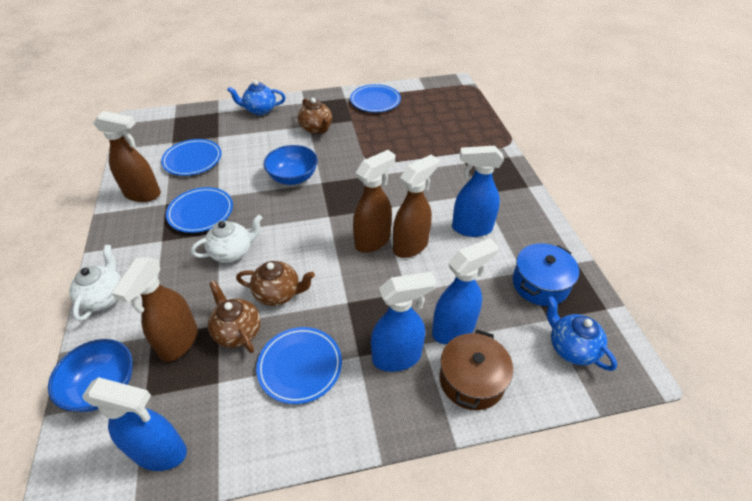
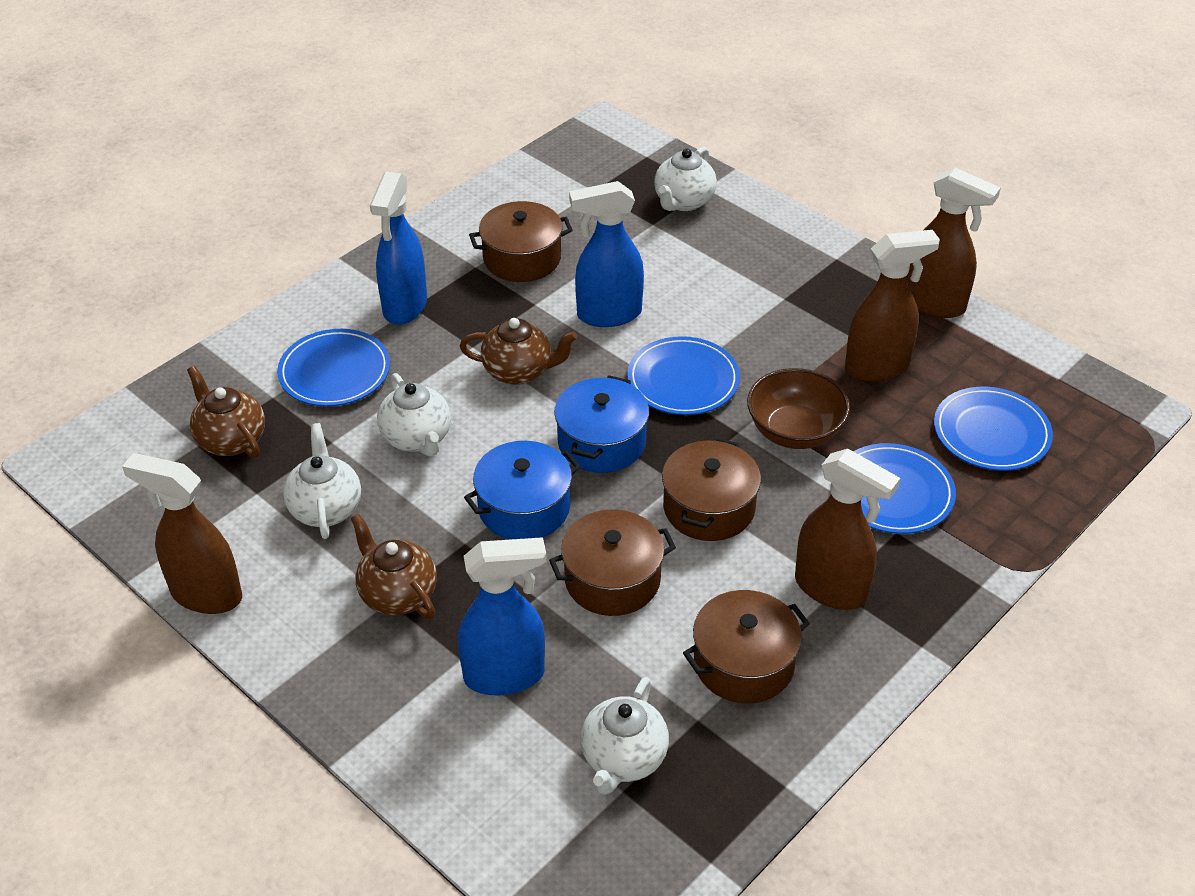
blue bowl: 2 -> 0
blue pot: 1 -> 2
blue spray bottle: 4 -> 3
blue teapot: 2 -> 0
brown bowl: 0 -> 1
brown pot: 1 -> 4
white teapot: 2 -> 4

